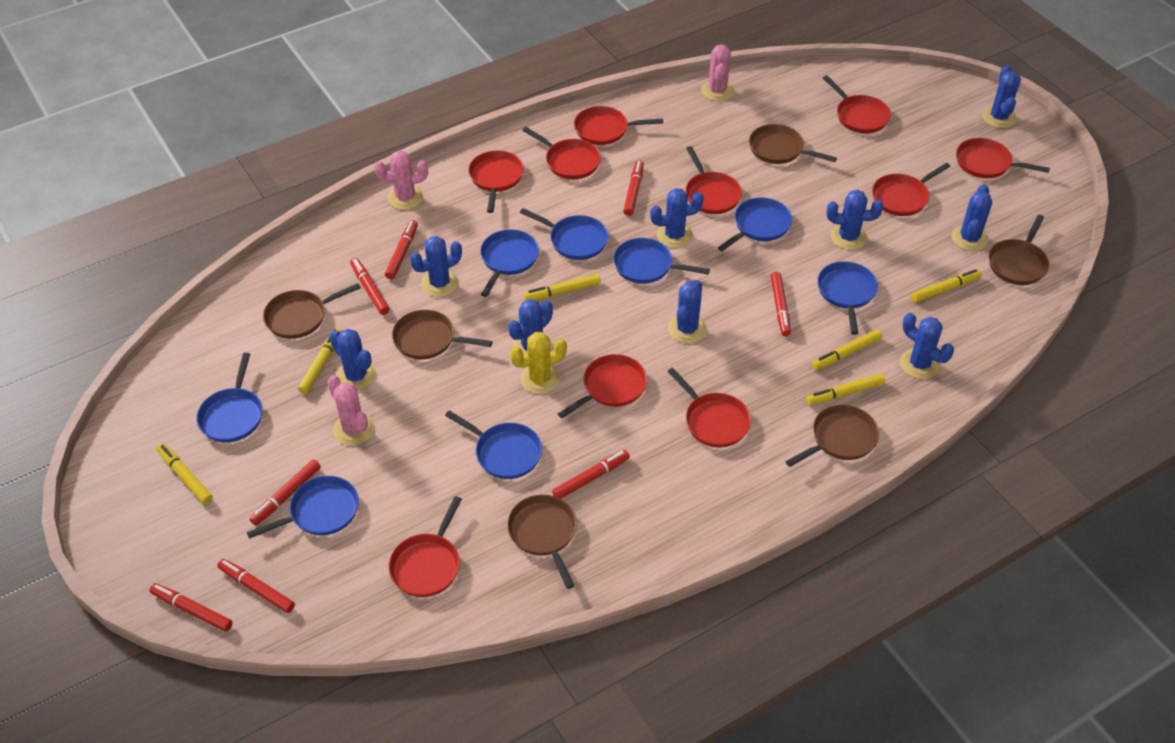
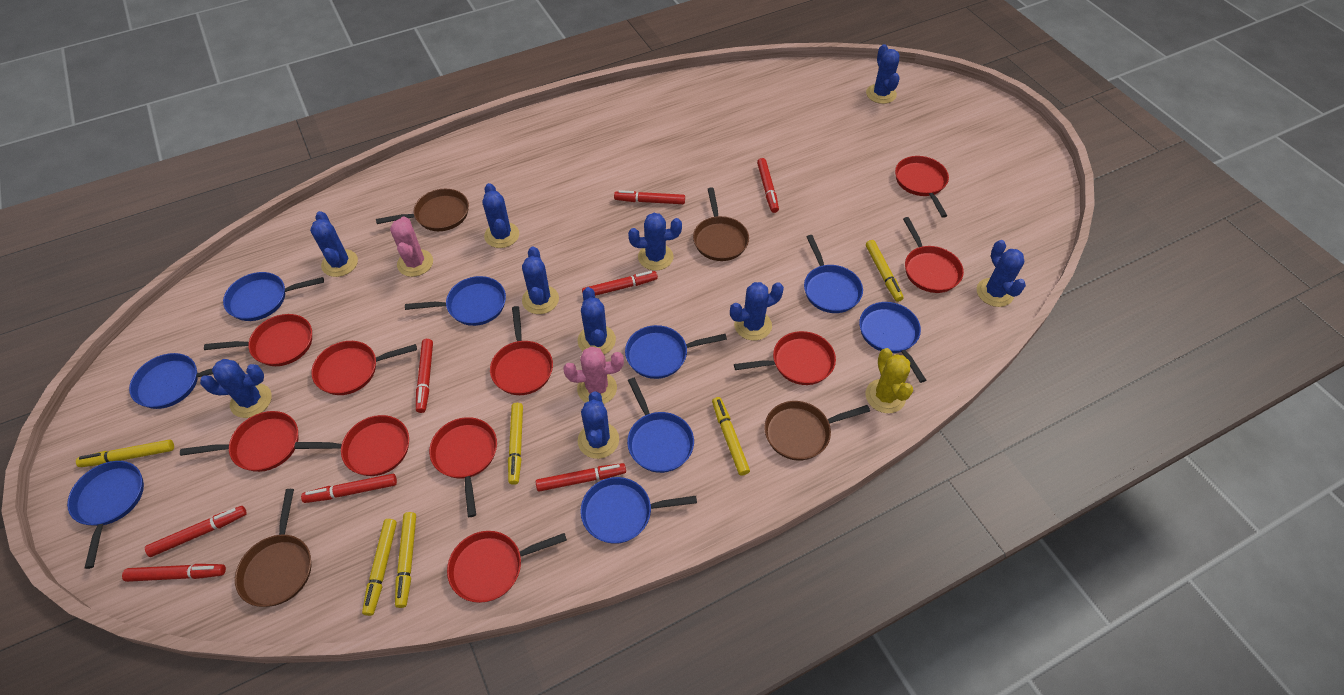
blue cactus: 9 -> 10
blue pan: 8 -> 9
brown pan: 6 -> 4
pink cactus: 3 -> 2

